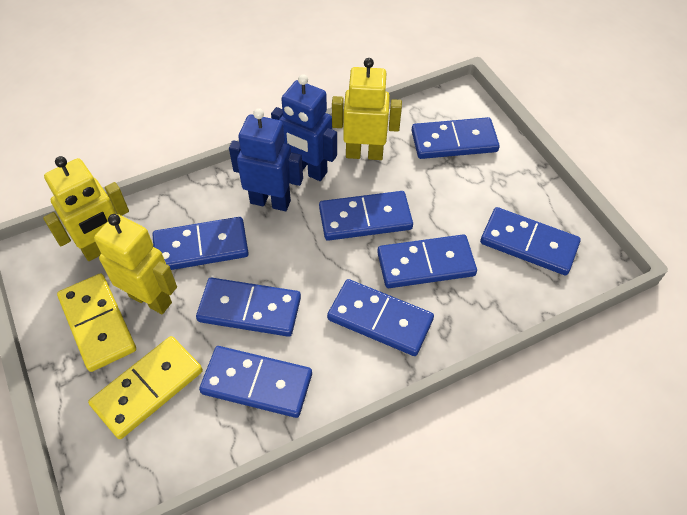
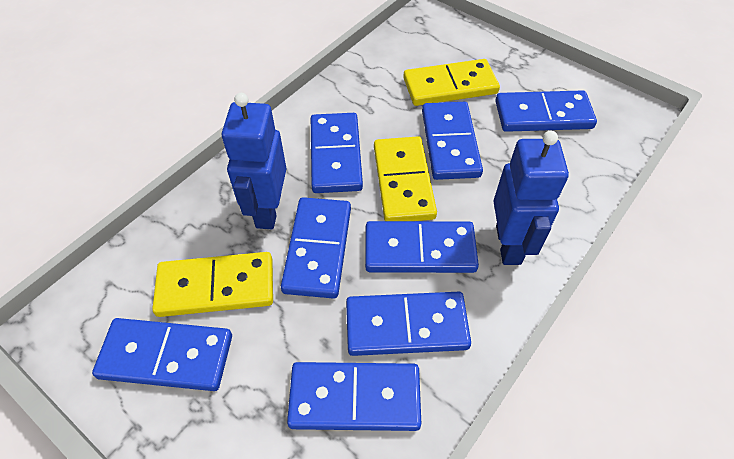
yellow domino: 2 -> 3
yellow robot: 3 -> 0

